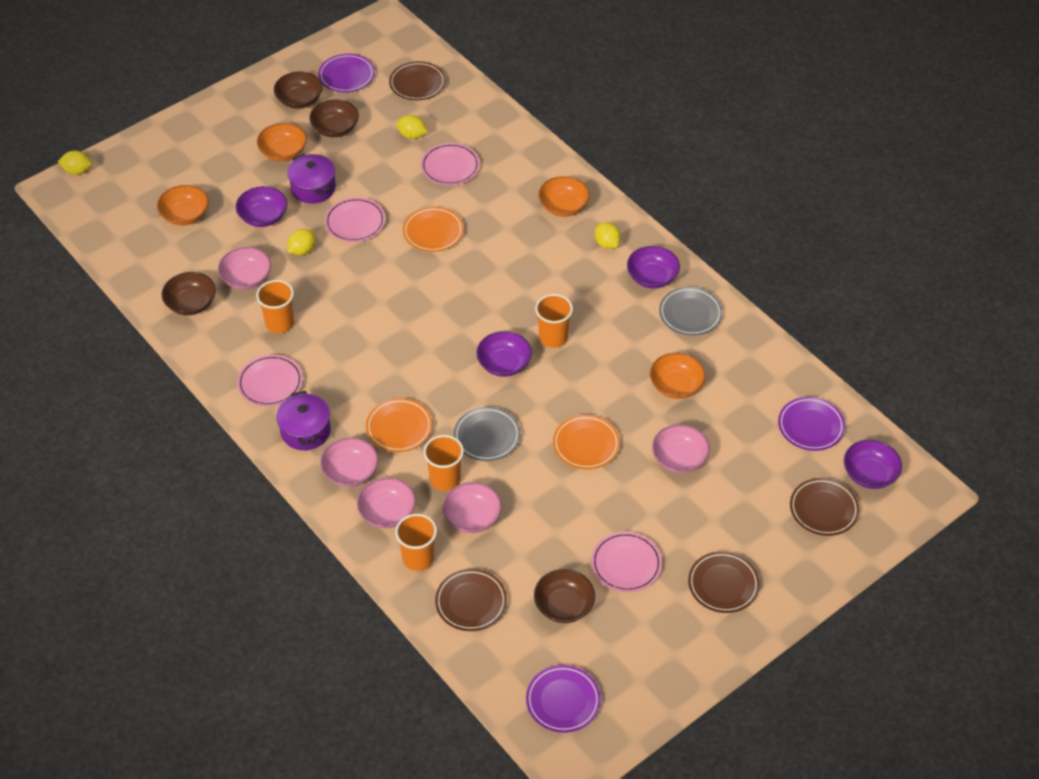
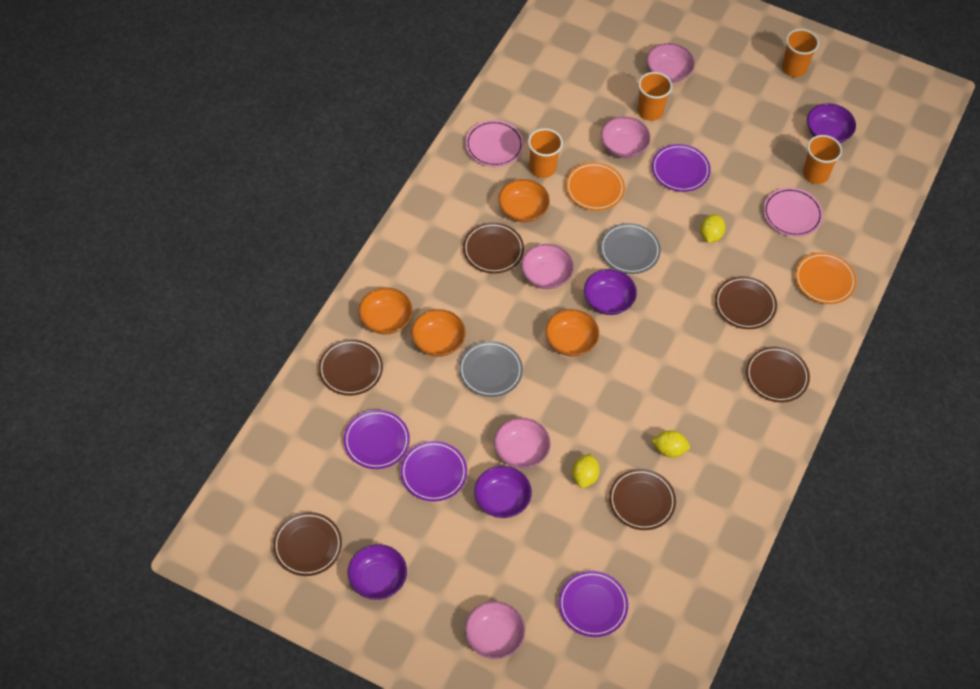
brown bowl: 4 -> 0
brown plate: 4 -> 6
orange plate: 3 -> 2
pink plate: 4 -> 2
purple plate: 3 -> 4
purple pot: 2 -> 0
yellow lemon: 4 -> 3

